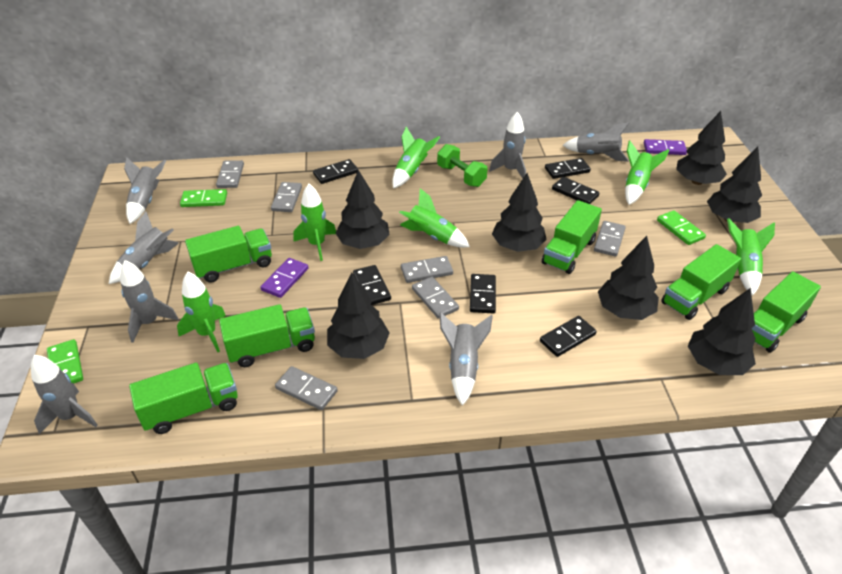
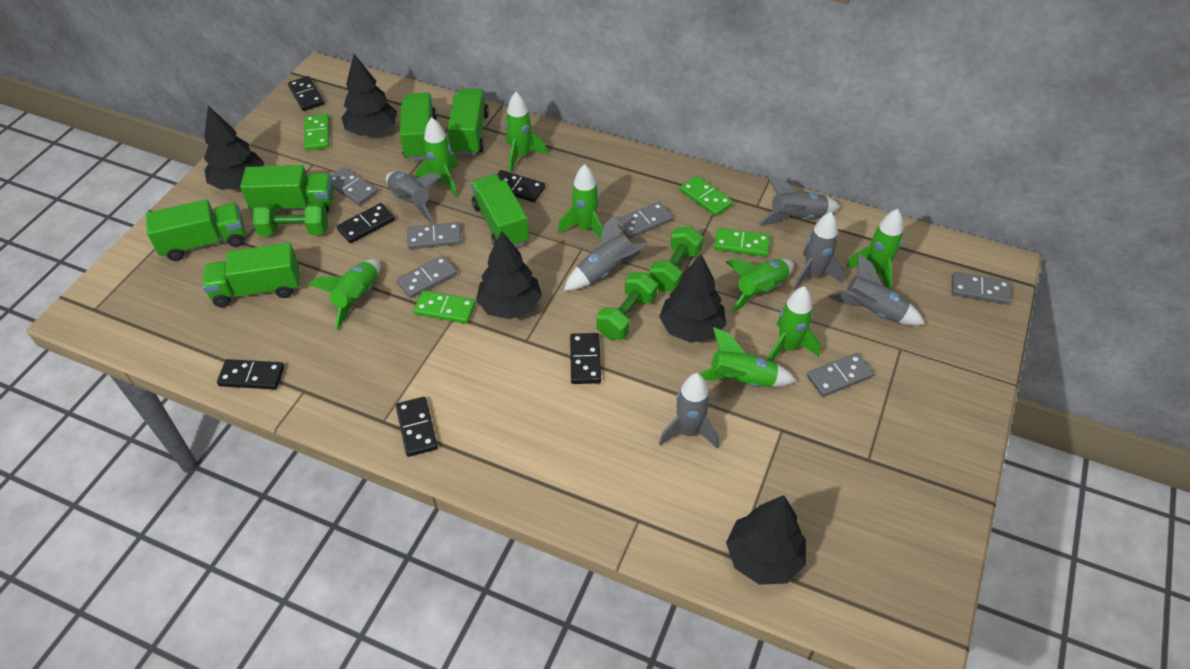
black tree: 7 -> 5
green domino: 3 -> 4
green dumbbell: 1 -> 3
green rocket: 6 -> 8
grey rocket: 7 -> 6
purple domino: 2 -> 0

